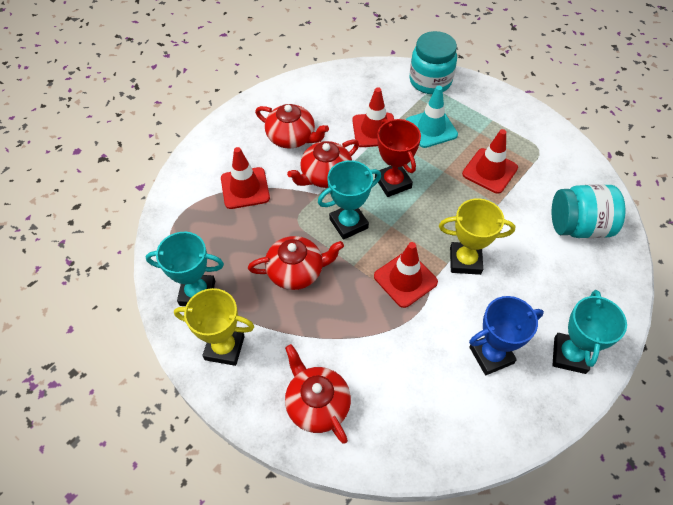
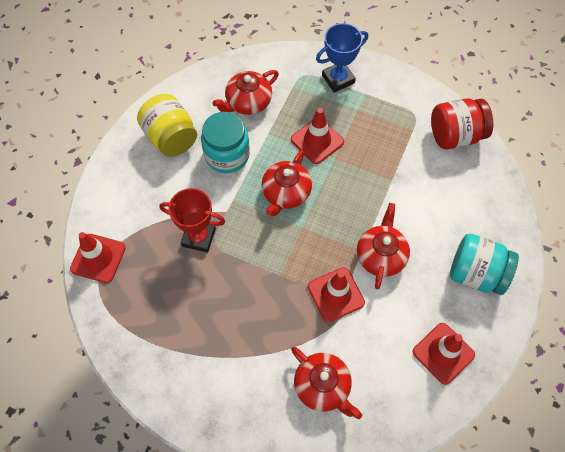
red jar: 0 -> 1
turquoise traffic cone: 1 -> 0
turquoise trophy: 3 -> 0
yellow jar: 0 -> 1
yellow trophy: 2 -> 0

